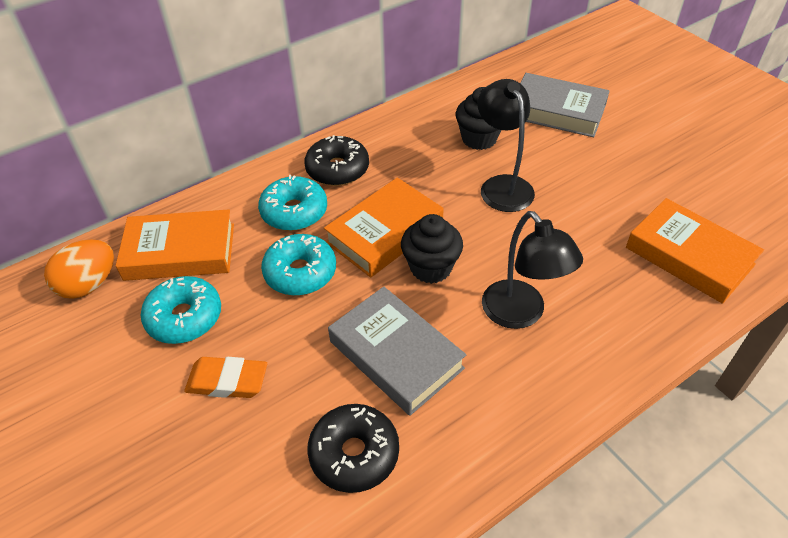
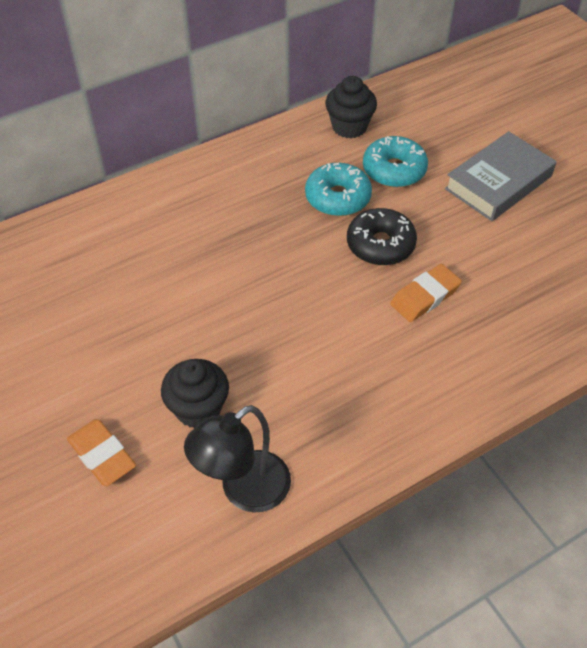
black donut: 2 -> 1
black lamp: 2 -> 1
grey book: 2 -> 1
orange book: 3 -> 0
orange egg: 1 -> 0
orange eraser: 1 -> 2
turquoise donut: 3 -> 2

